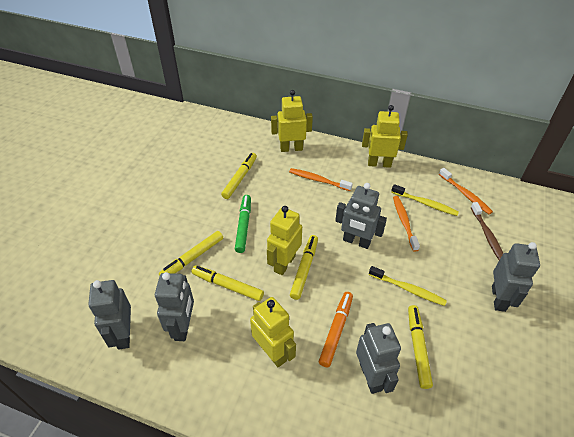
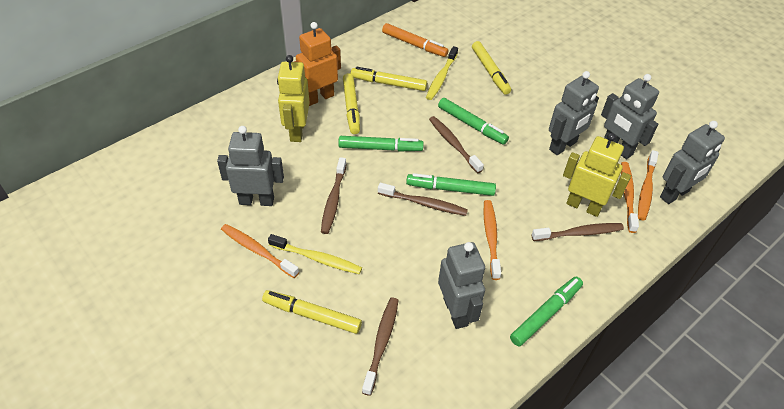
brown toothbrush: 1 -> 5
green marker: 1 -> 4
orange robot: 0 -> 1
orange toothbrush: 3 -> 4
yellow marker: 5 -> 4
yellow robot: 4 -> 2

